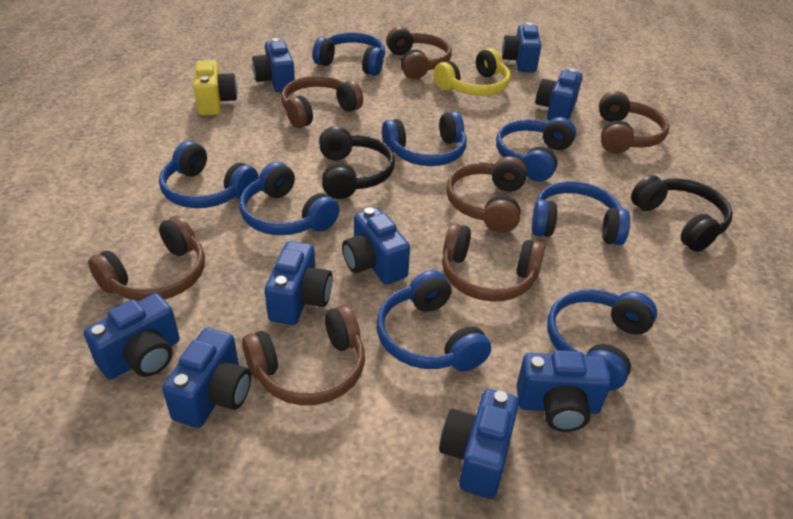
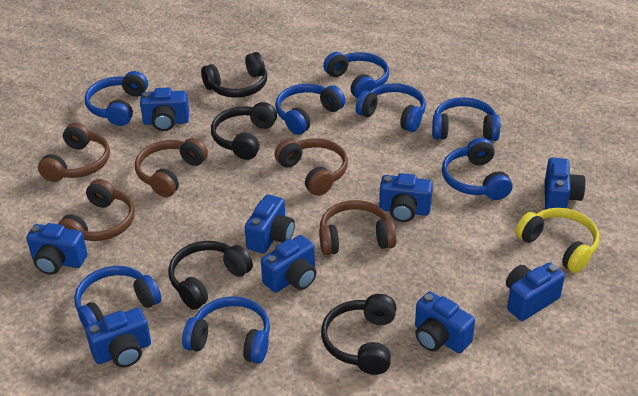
black headphones: 2 -> 4
brown headphones: 7 -> 5
yellow camera: 1 -> 0

